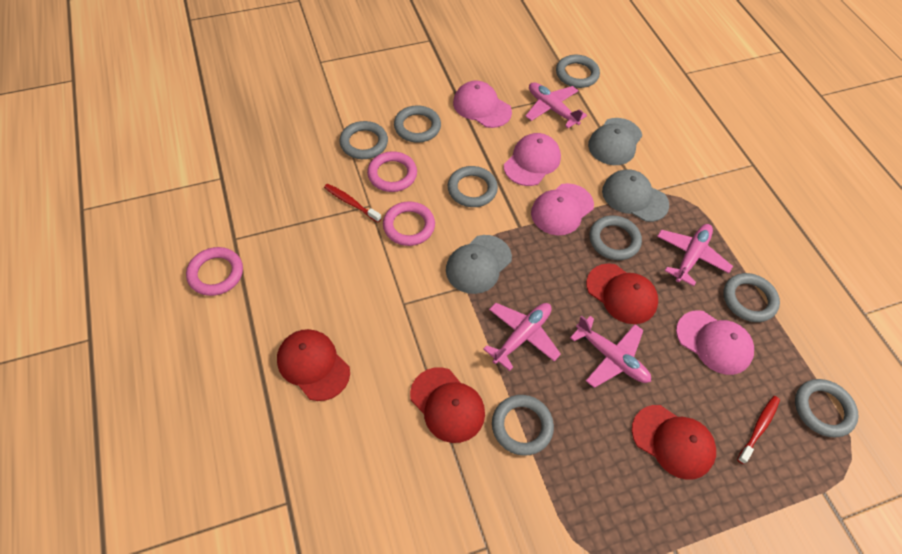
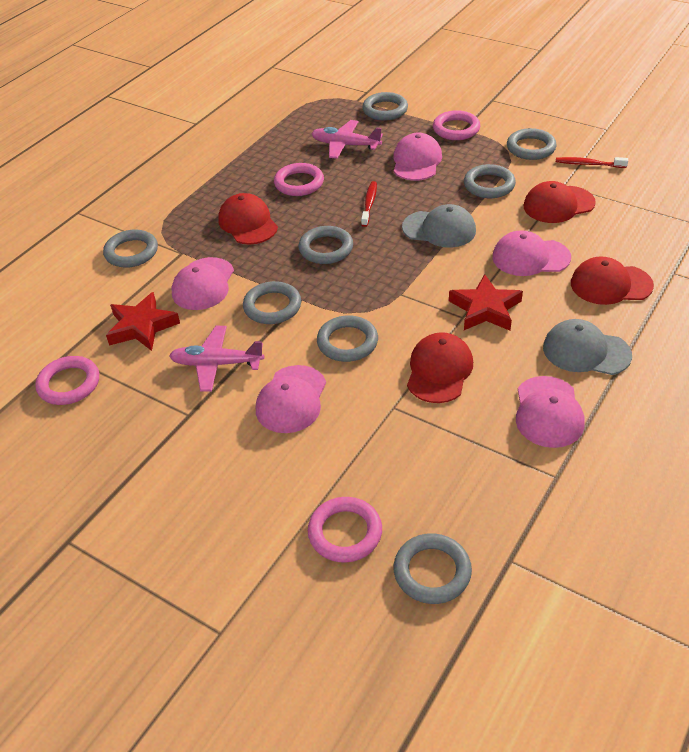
grey cap: 3 -> 2
pink cap: 4 -> 5
pink plane: 4 -> 2
pink ring: 3 -> 4
red star: 0 -> 2

